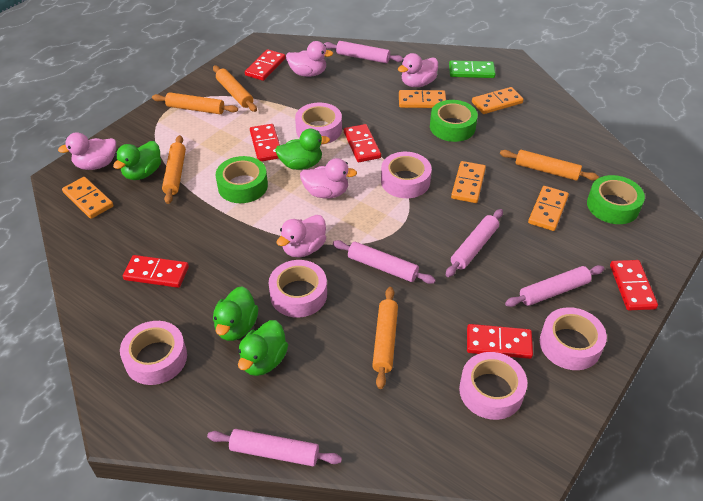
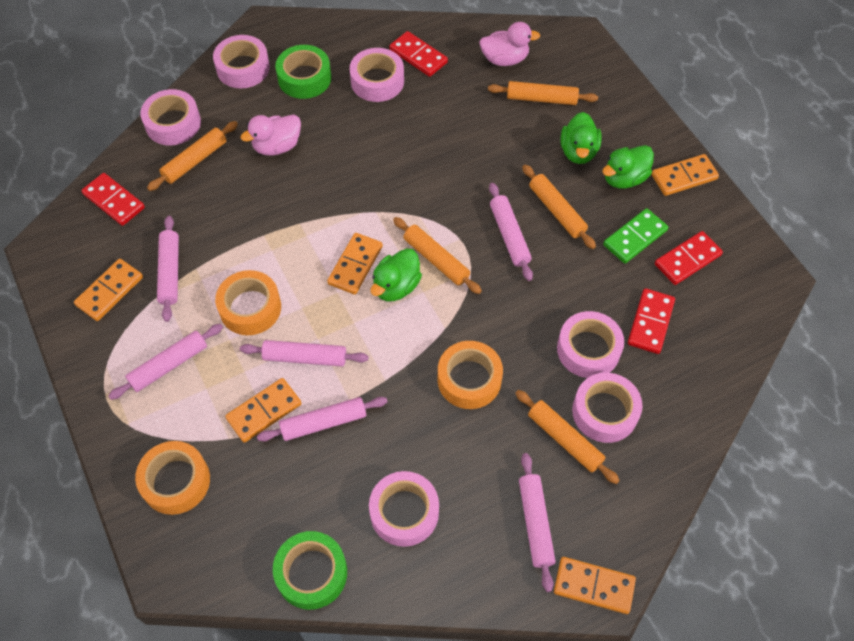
green duck: 4 -> 3
green tape: 3 -> 2
orange tape: 0 -> 3
pink duck: 5 -> 2
pink rolling pin: 5 -> 6
red domino: 6 -> 4

